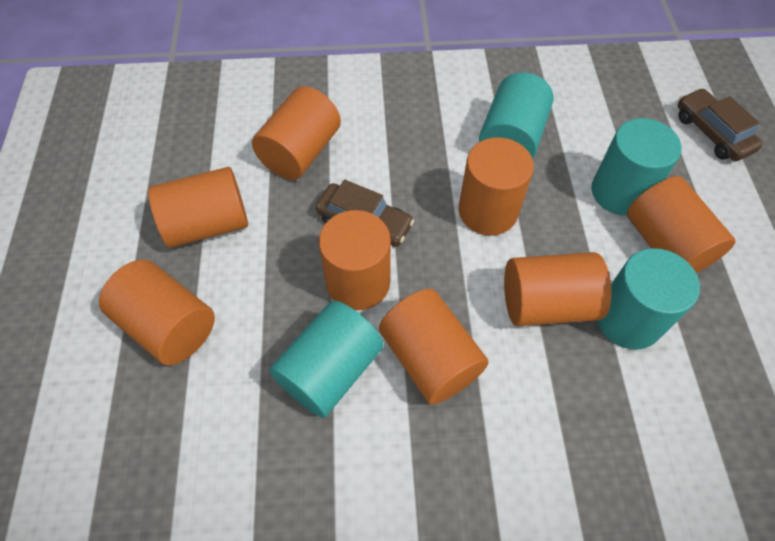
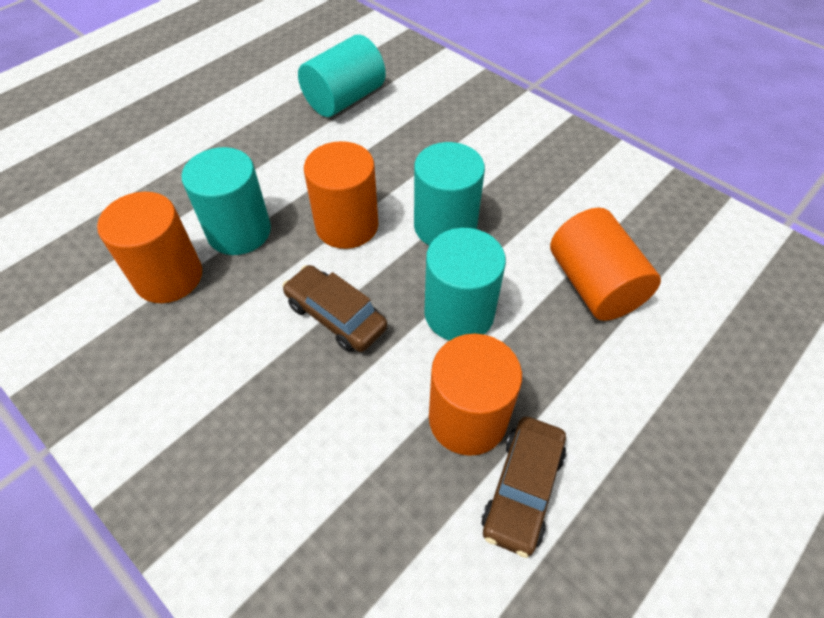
orange cylinder: 8 -> 4

